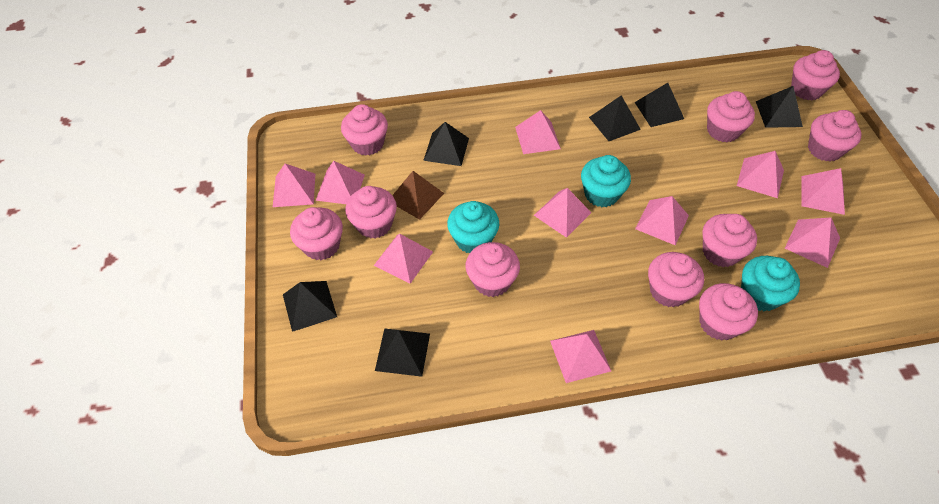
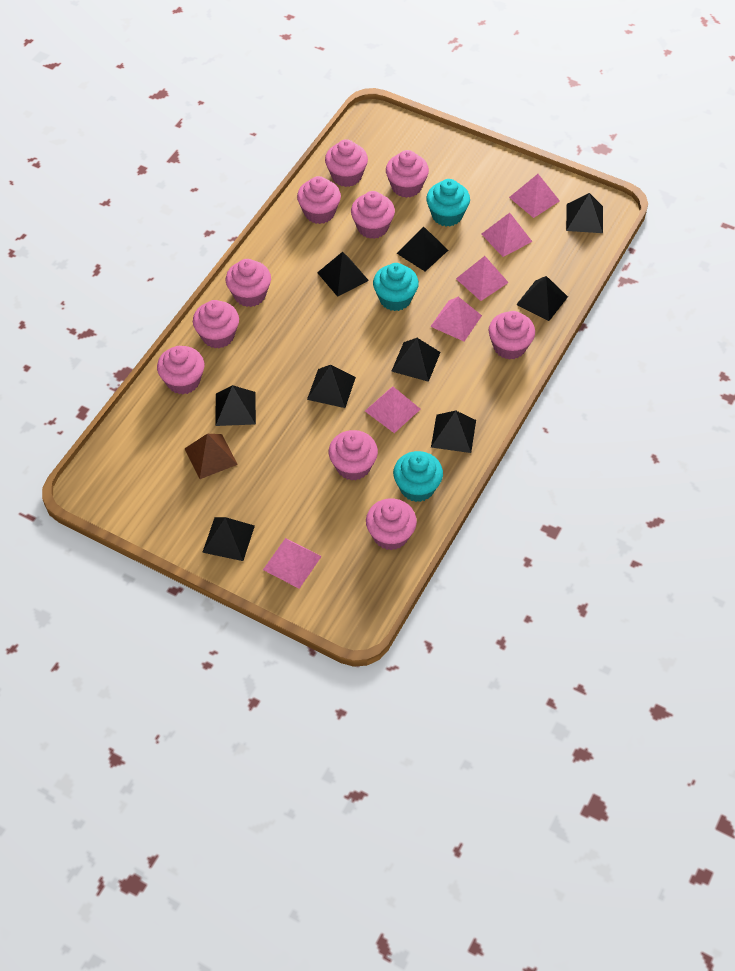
black pyramid: 6 -> 9
pink pyramid: 10 -> 6

